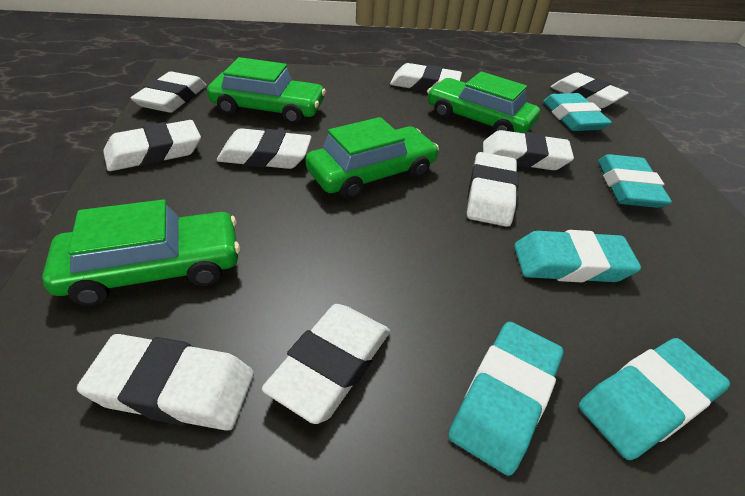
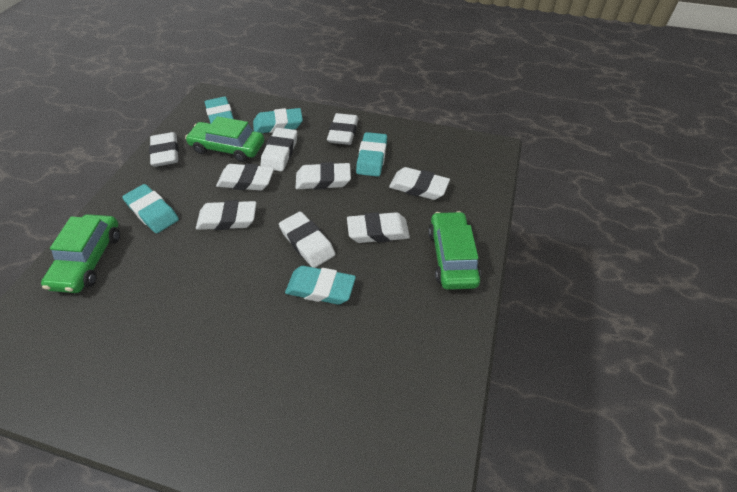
green car: 4 -> 3

